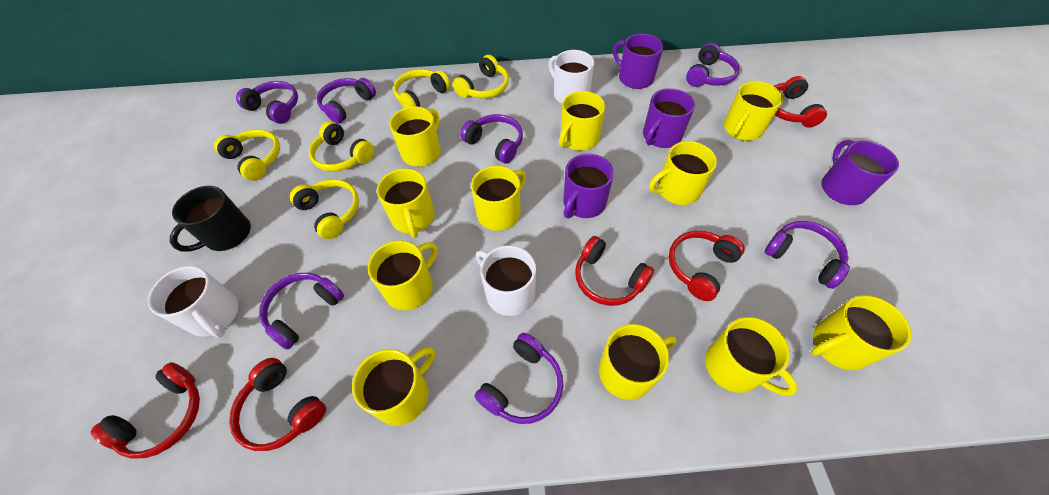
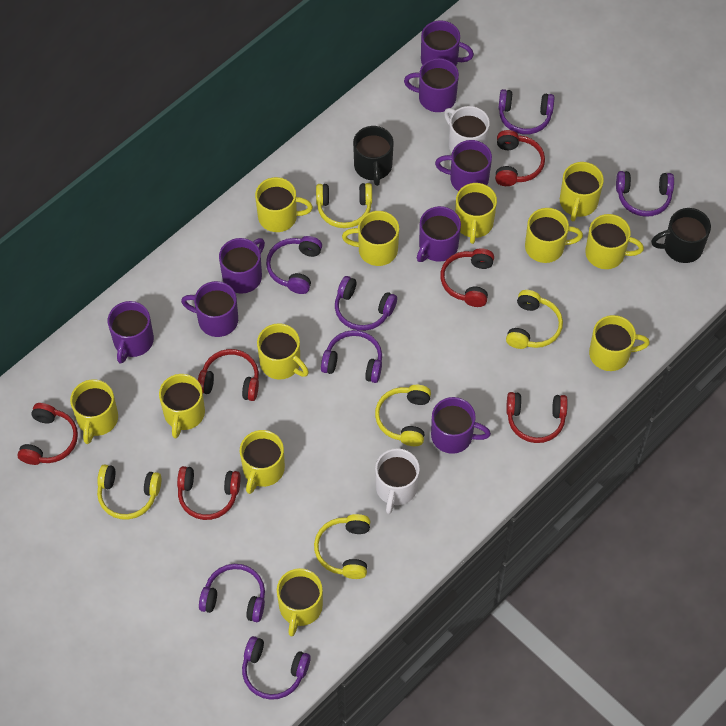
black mug: 1 -> 2
purple mug: 4 -> 8
red headphones: 5 -> 6
white mug: 3 -> 2
yellow mug: 11 -> 12

